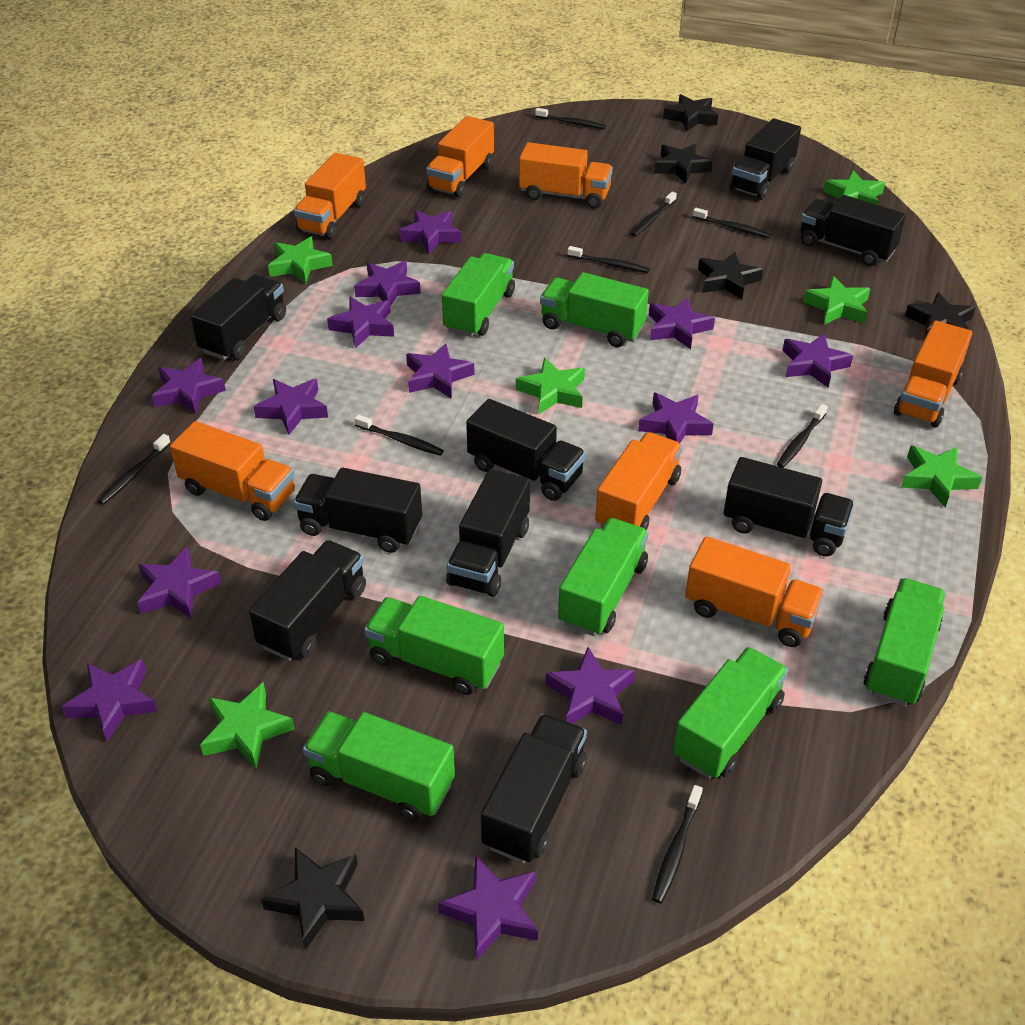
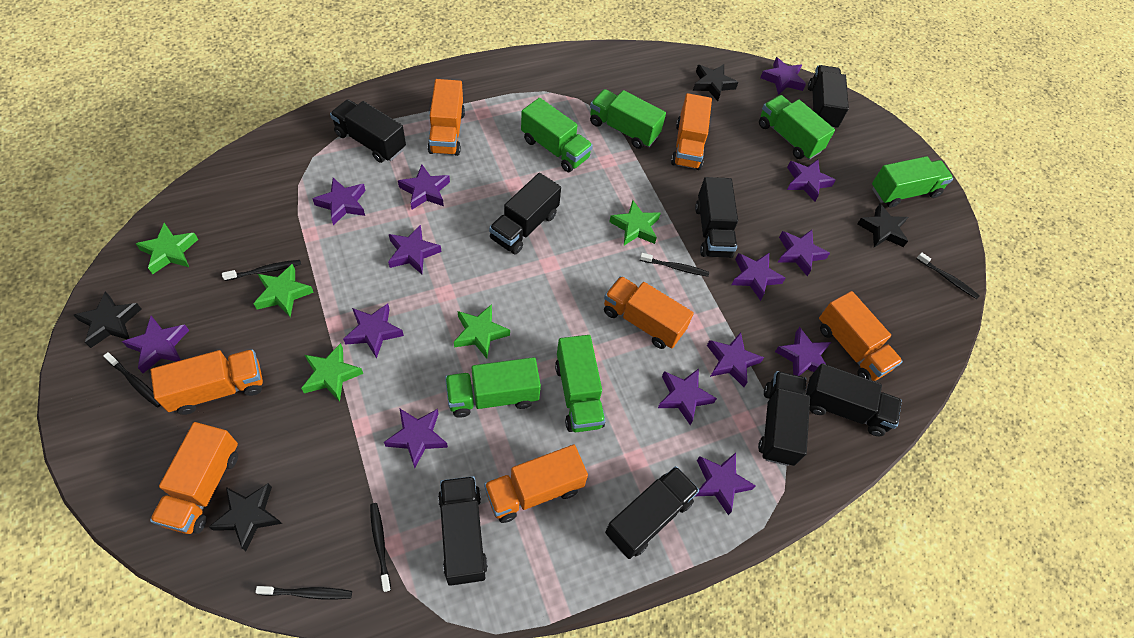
black star: 5 -> 4
black toothbrush: 8 -> 6
black truck: 9 -> 8
green star: 6 -> 5
green truck: 7 -> 6
purple star: 13 -> 14

